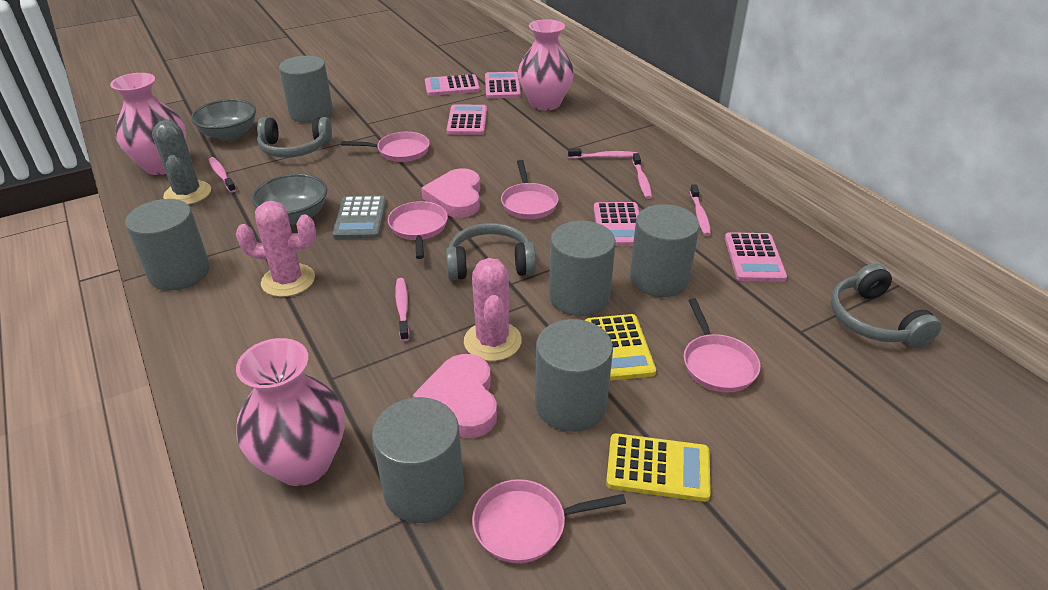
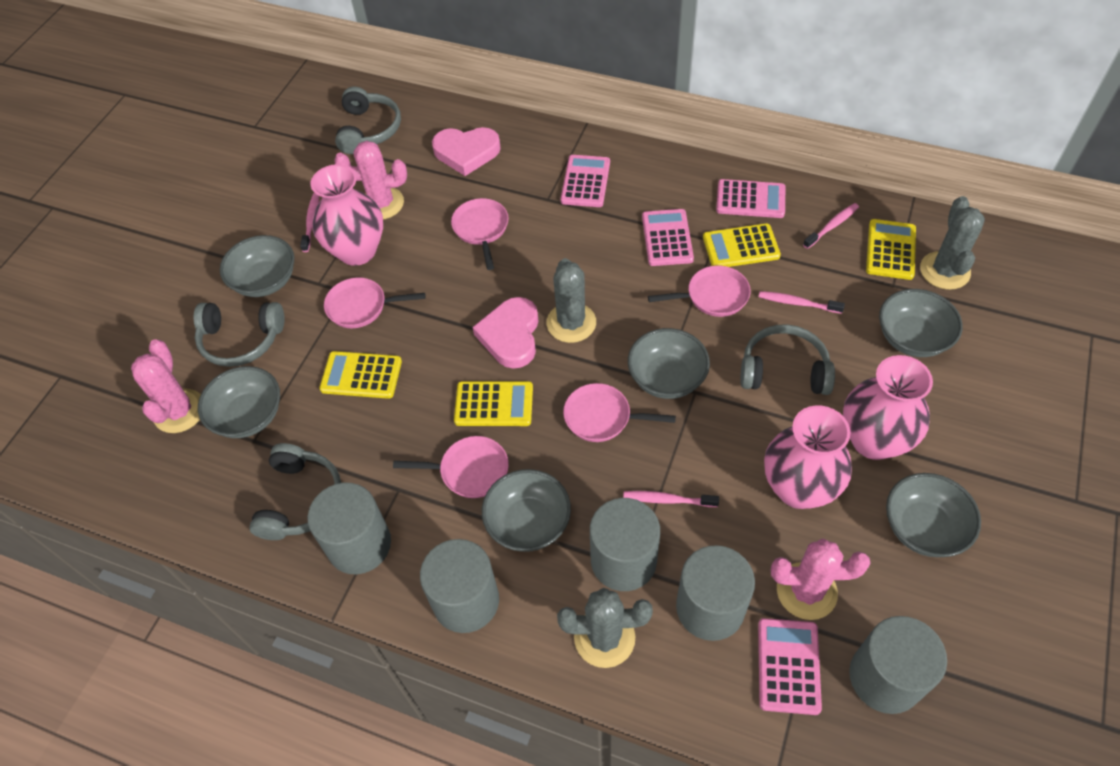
grey bowl: 2 -> 6
grey cactus: 1 -> 3
grey calculator: 1 -> 0
grey cylinder: 6 -> 5
grey headphones: 3 -> 4
pink cactus: 2 -> 3
pink calculator: 5 -> 4
pink toothbrush: 5 -> 4
yellow calculator: 2 -> 4

